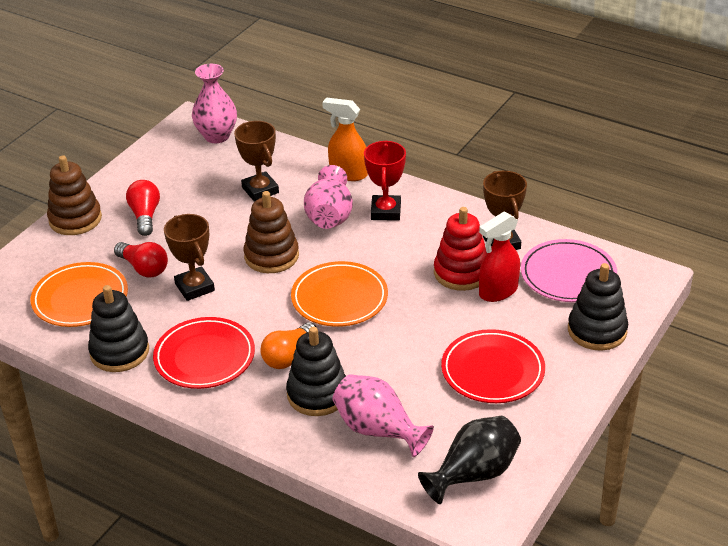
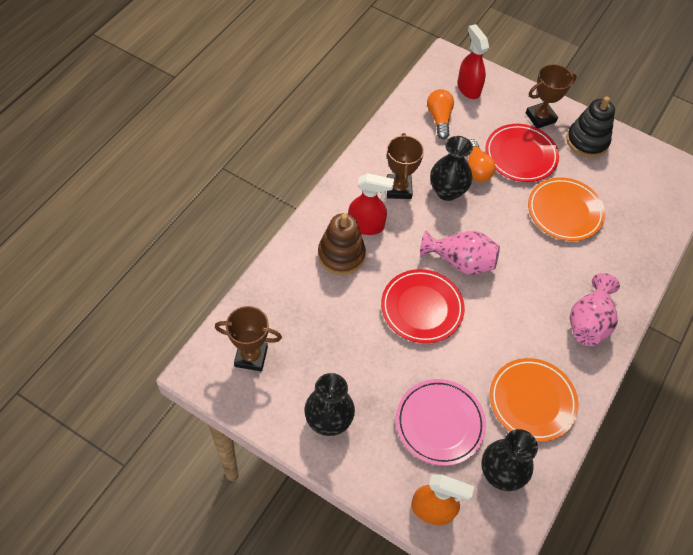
black stacking toy: 3 -> 1
black vase: 1 -> 3
brown stacking toy: 2 -> 1
orange light bulb: 1 -> 2
pink vase: 3 -> 2
red light bulb: 2 -> 0
red spray bottle: 1 -> 2
red stacking toy: 1 -> 0
red trophy: 1 -> 0

